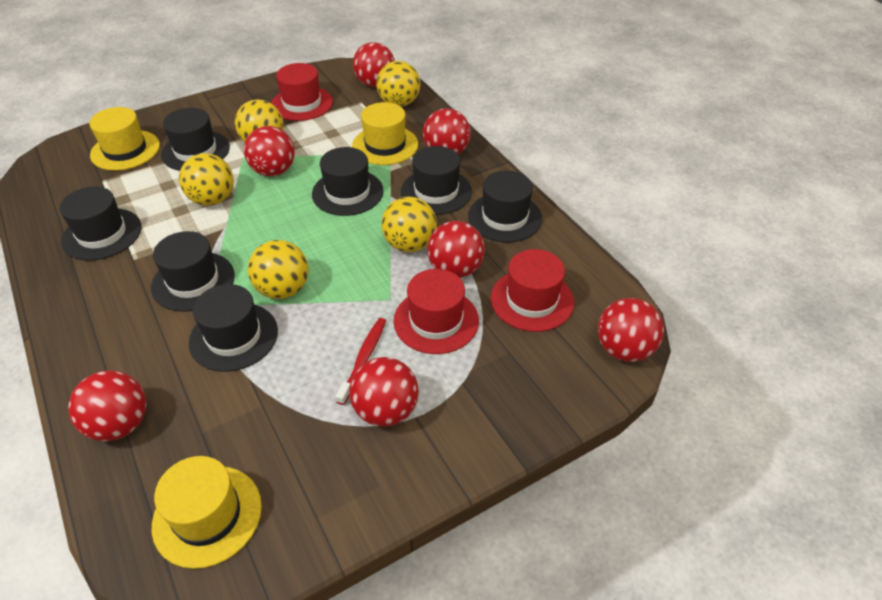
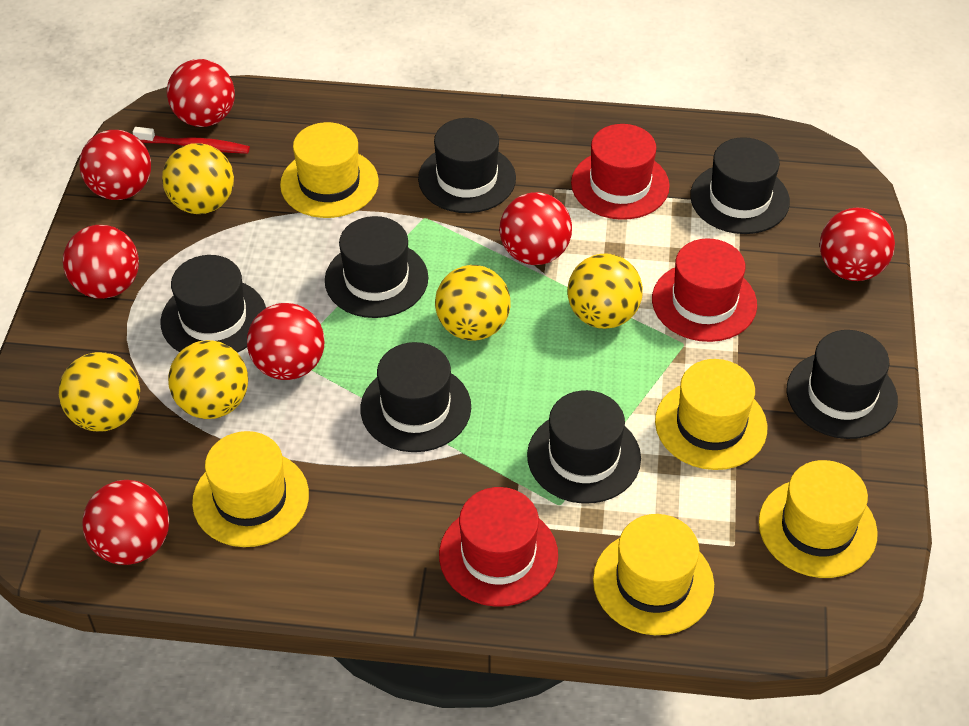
yellow hat: 3 -> 5

